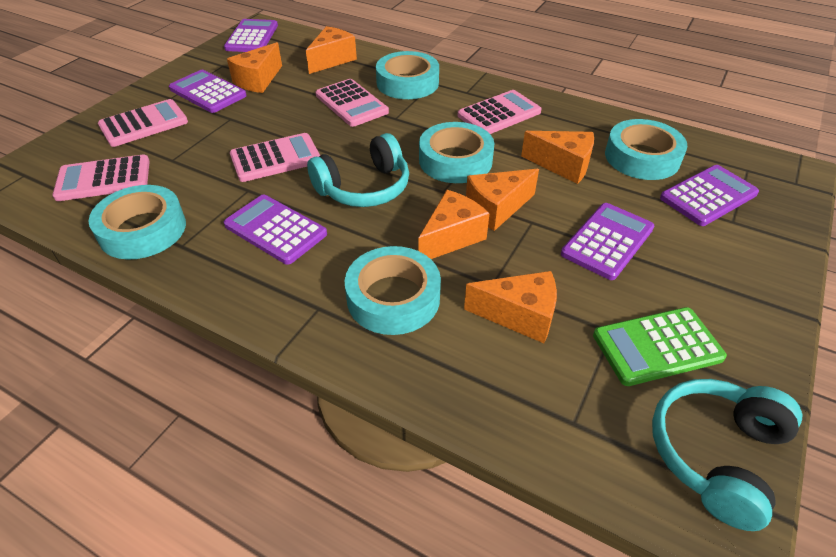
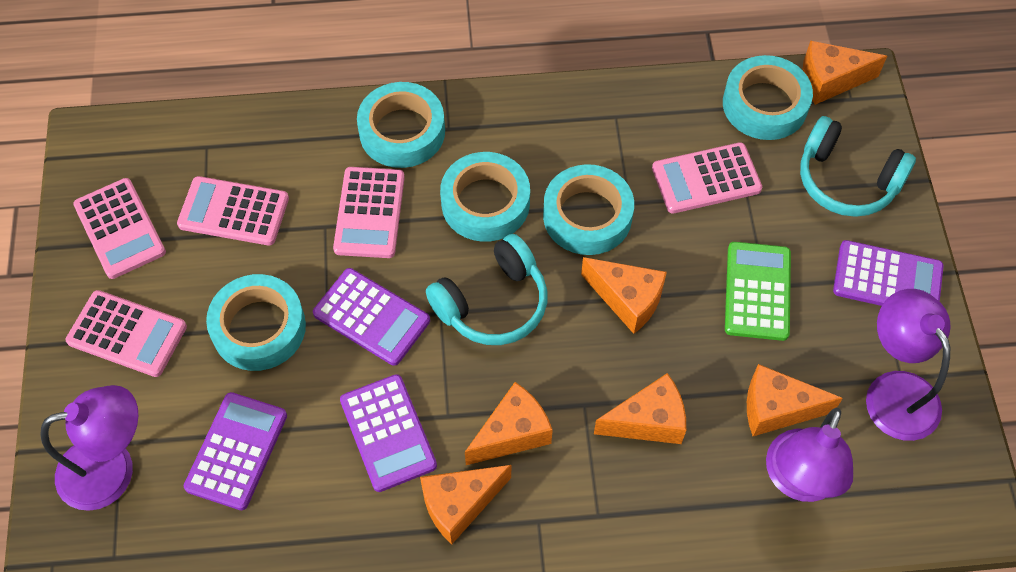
purple calculator: 5 -> 4
purple lamp: 0 -> 3

